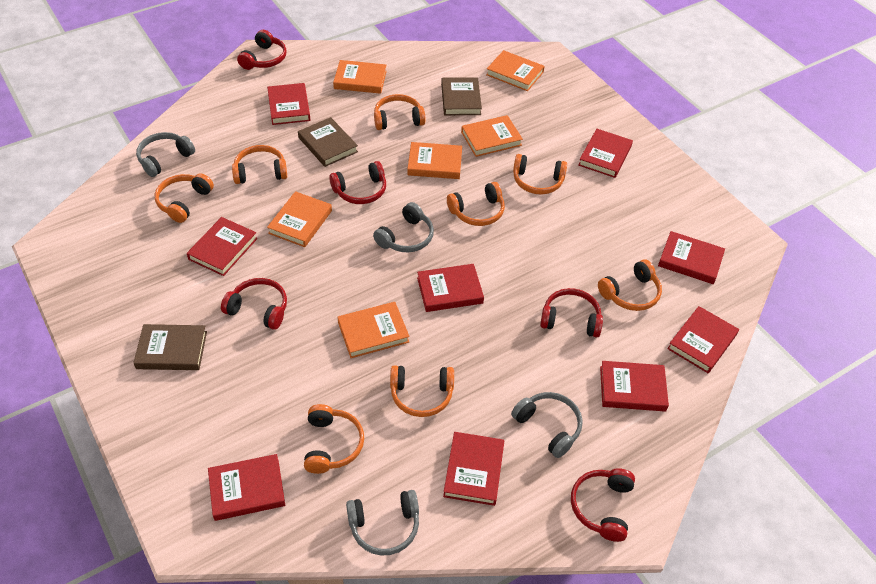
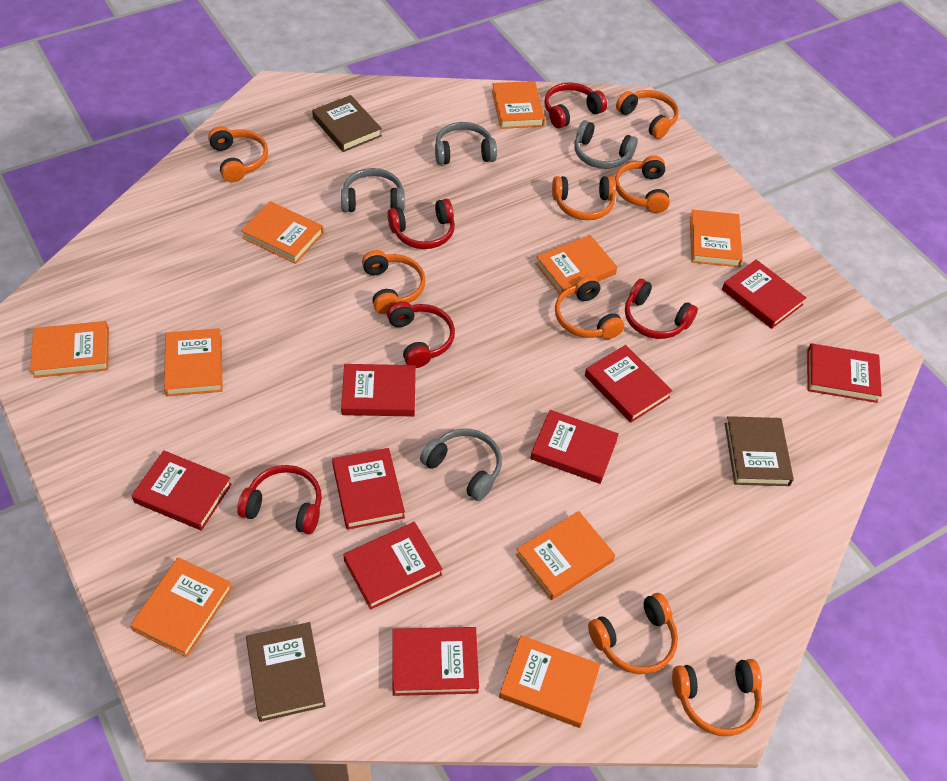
orange book: 6 -> 9

